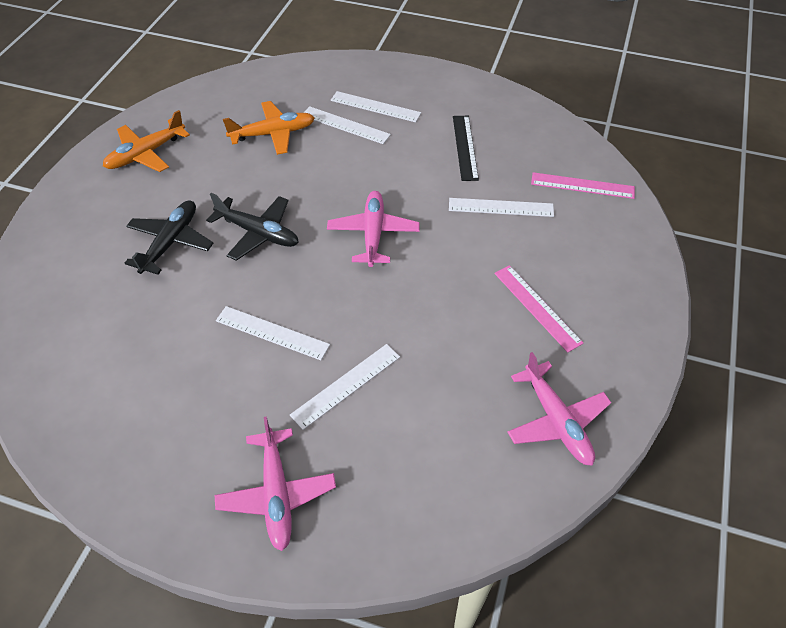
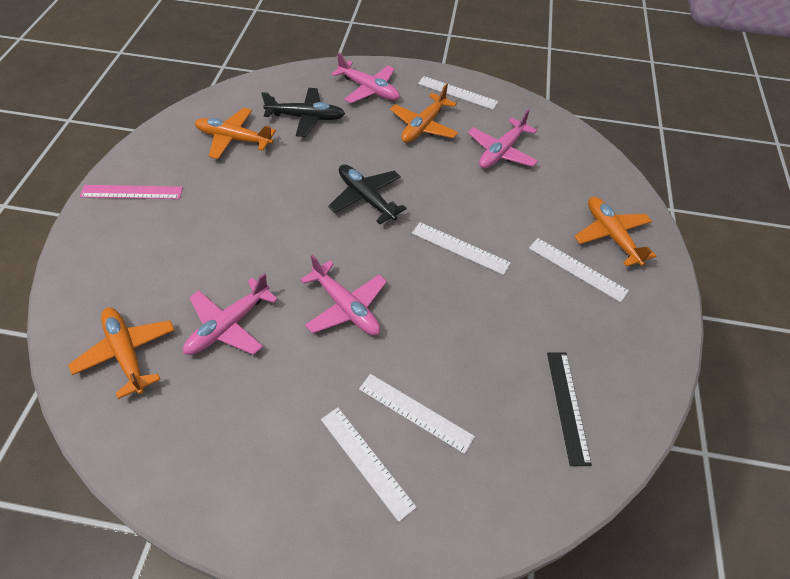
orange plane: 2 -> 4
pink plane: 3 -> 4
pink ruler: 2 -> 1

